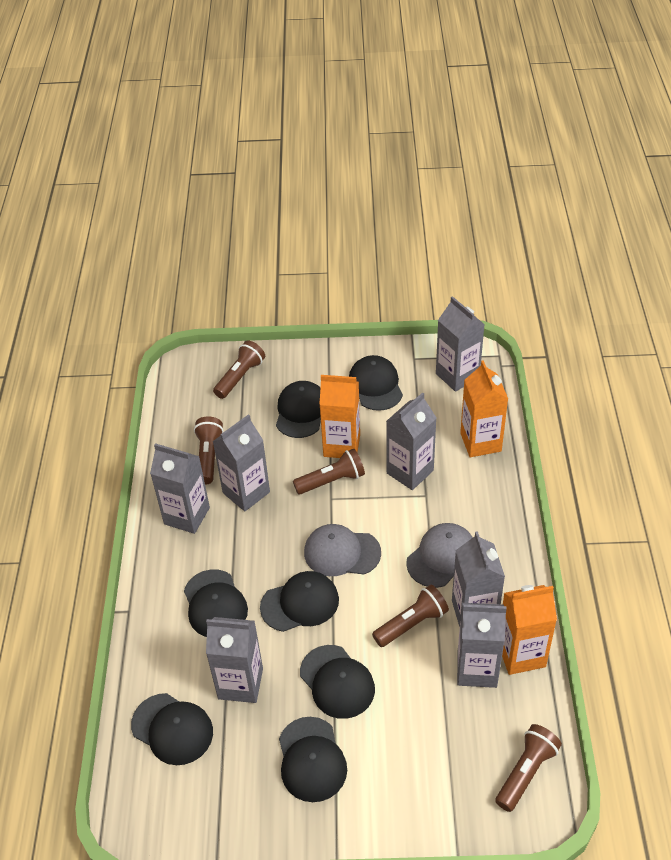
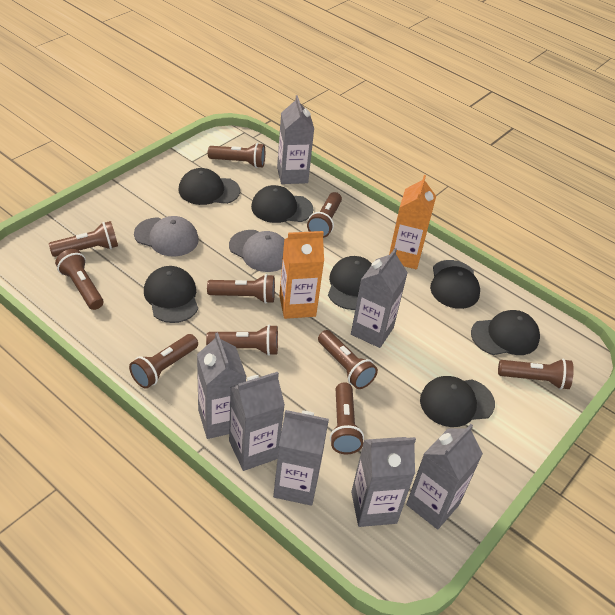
brown flashlight: 5 -> 10
orange carton: 3 -> 2

